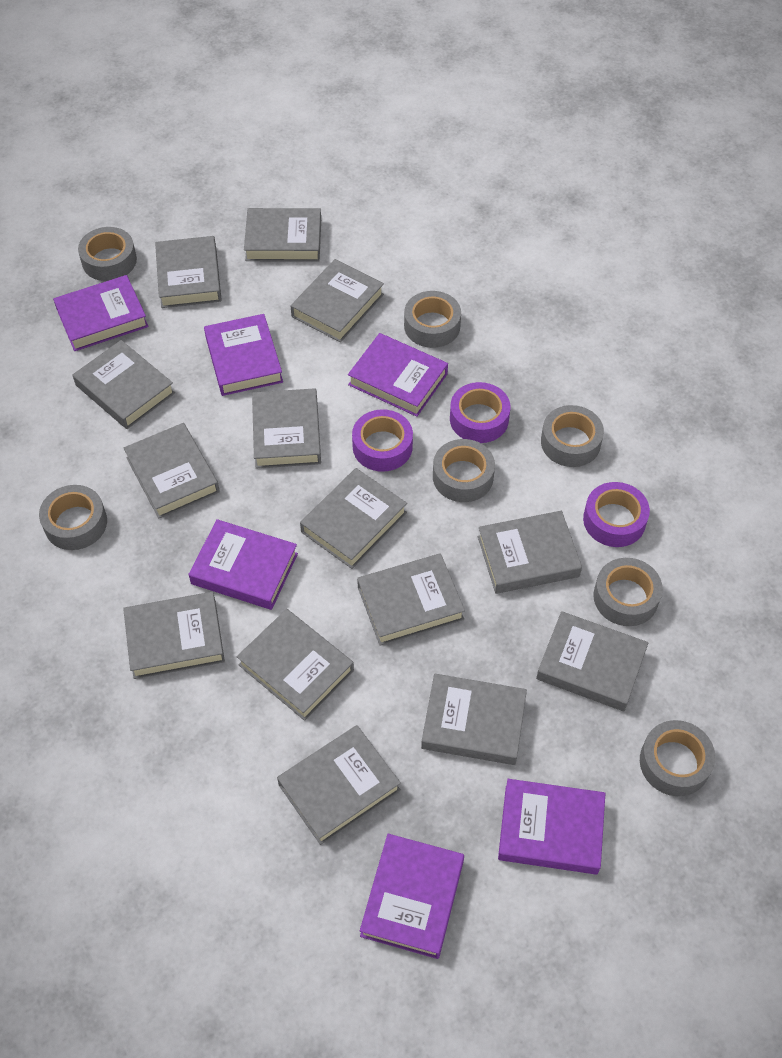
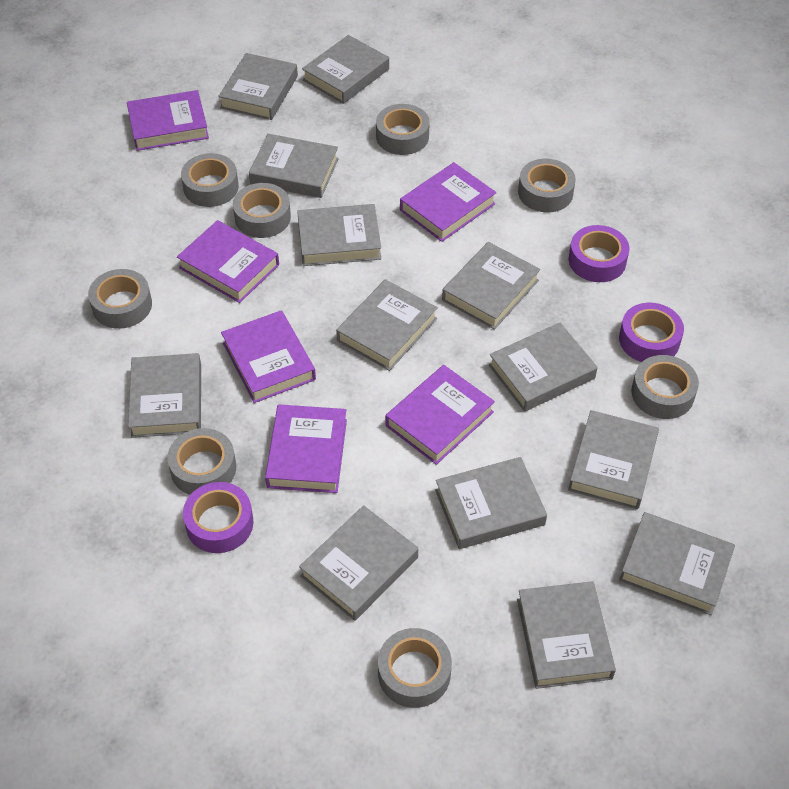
grey book: 14 -> 13
grey tape: 7 -> 8

